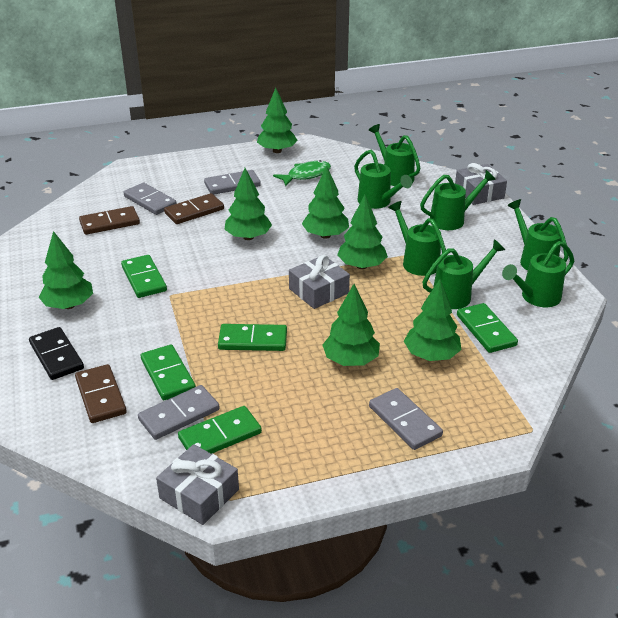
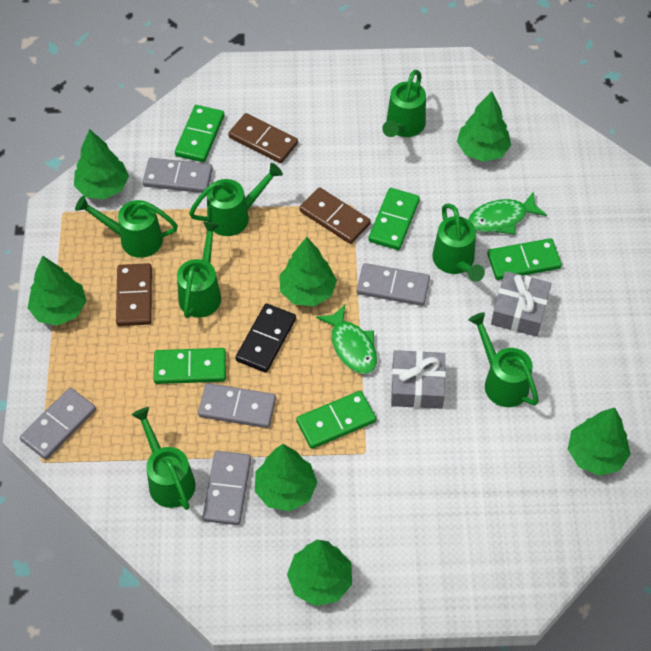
green fish: 1 -> 2
grey domino: 4 -> 5
grey gift: 3 -> 2

